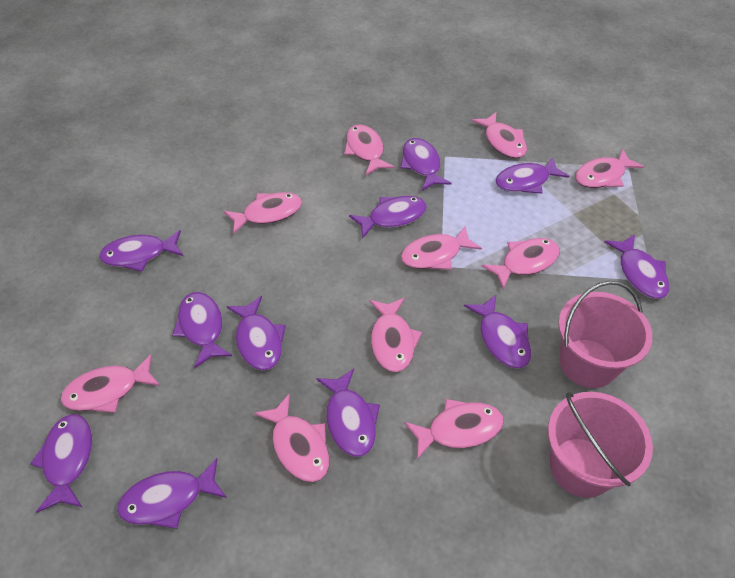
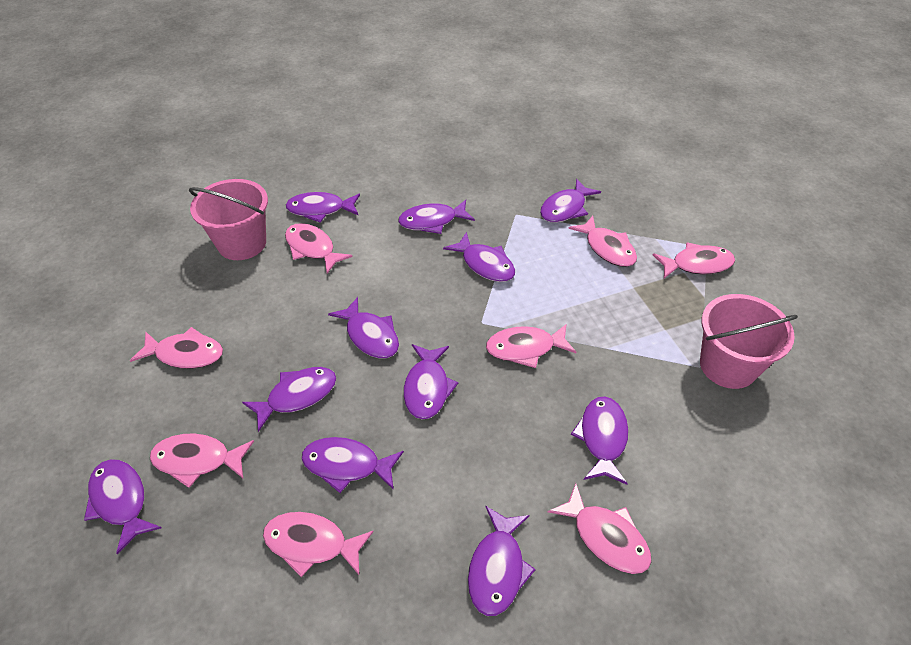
pink fish: 10 -> 8

